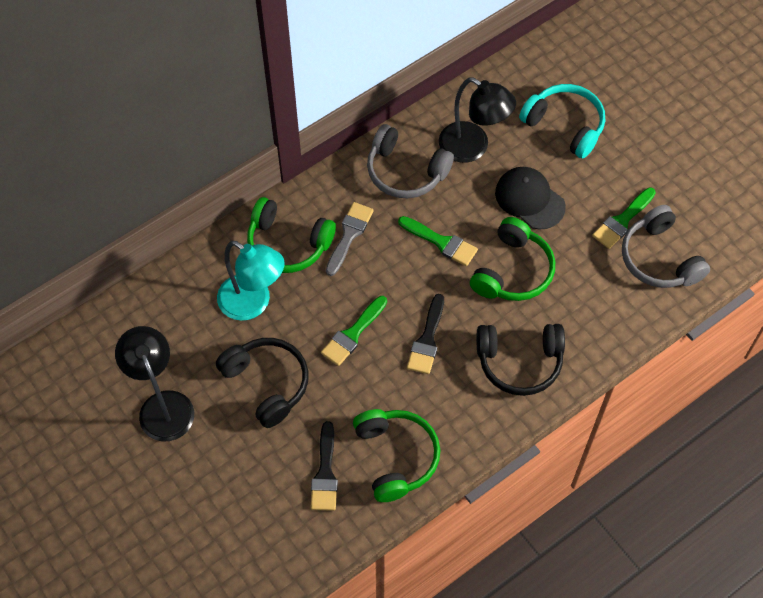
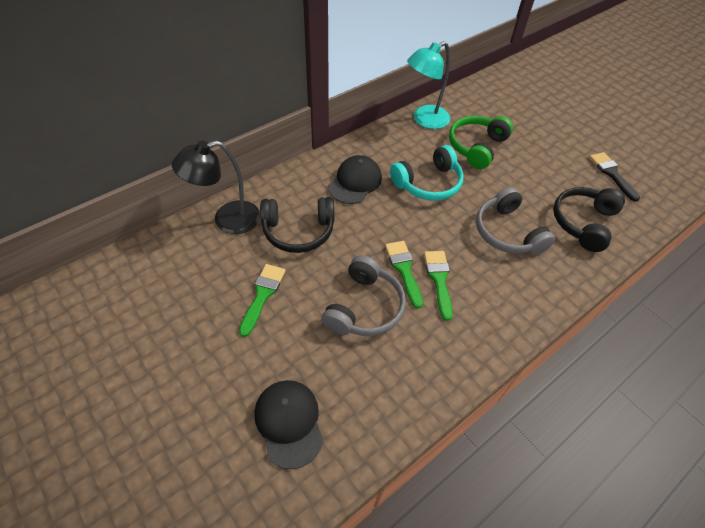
black brush: 2 -> 1
black cap: 1 -> 2
black lamp: 2 -> 1
green headphones: 3 -> 1
grey brush: 1 -> 0

